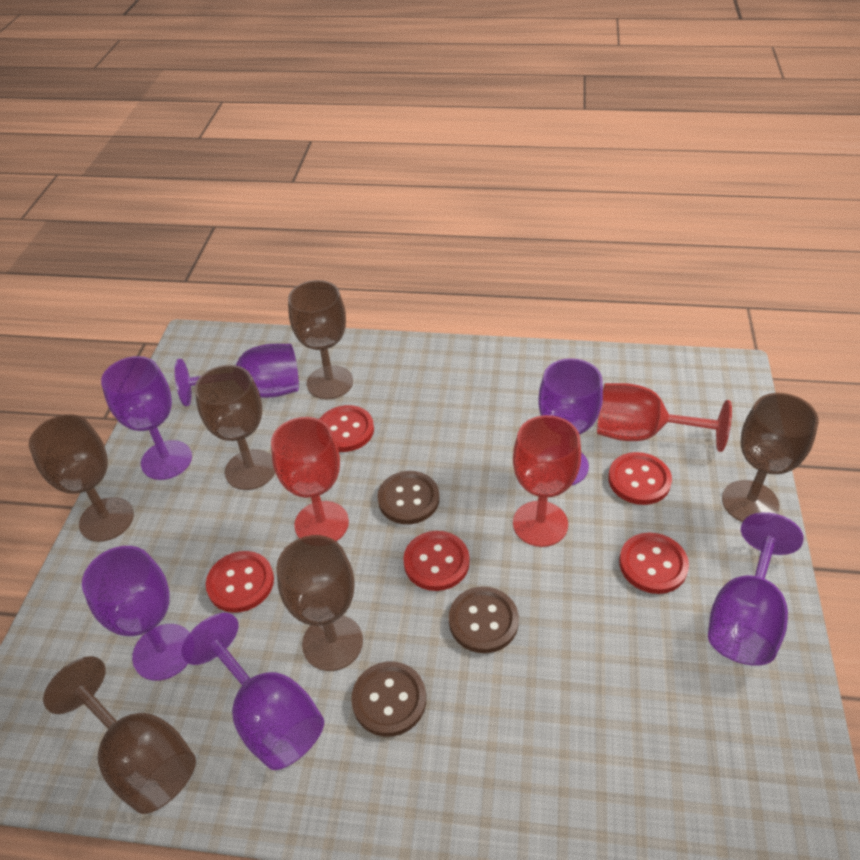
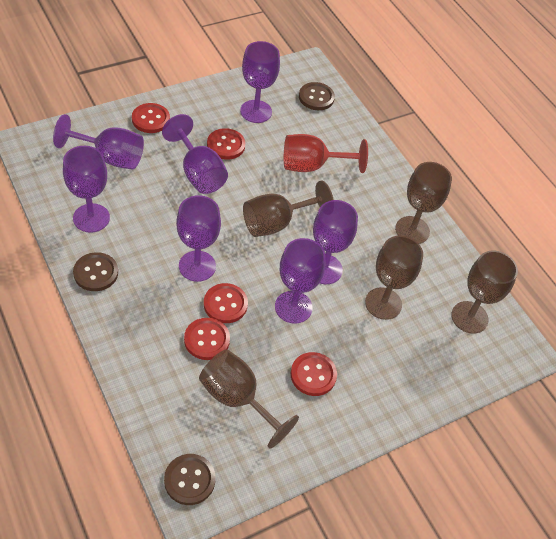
brown goblet: 6 -> 5
purple goblet: 6 -> 7
red goblet: 3 -> 1

